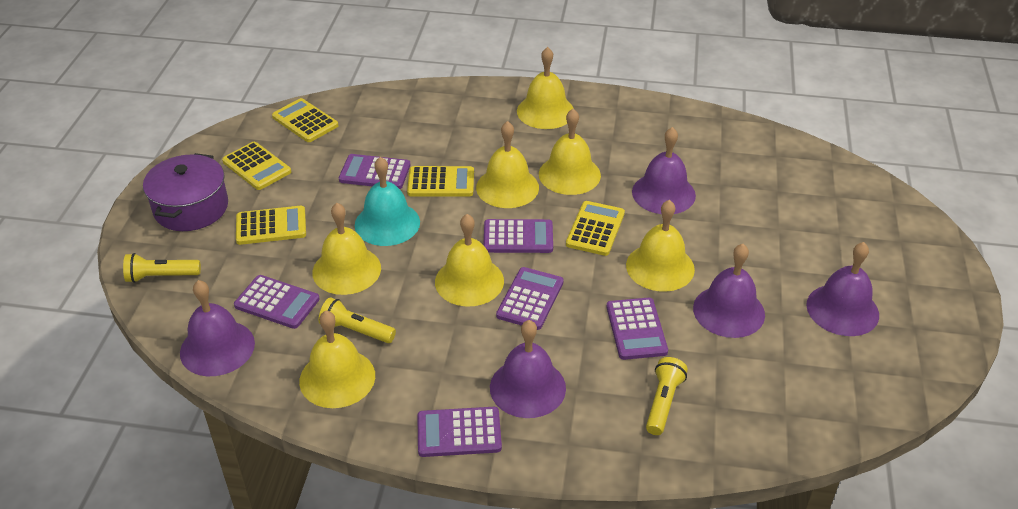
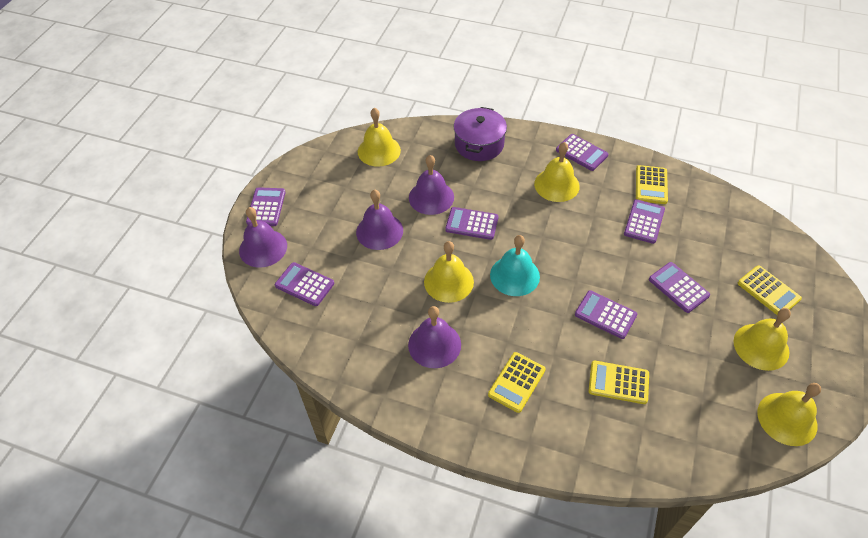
purple bell: 5 -> 4
purple calculator: 6 -> 7
yellow bell: 7 -> 5
yellow calculator: 5 -> 4
yellow flashlight: 3 -> 0

